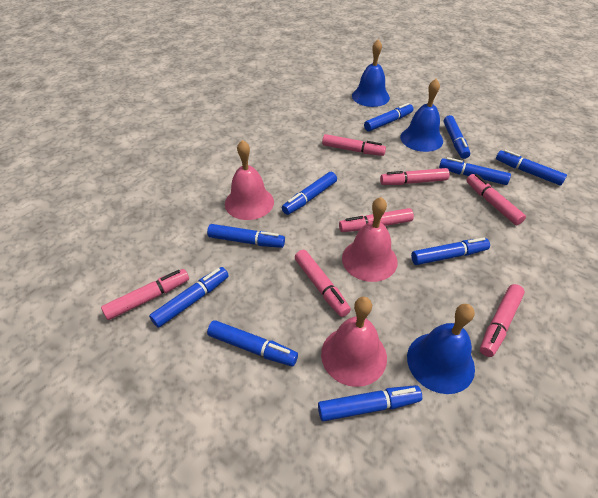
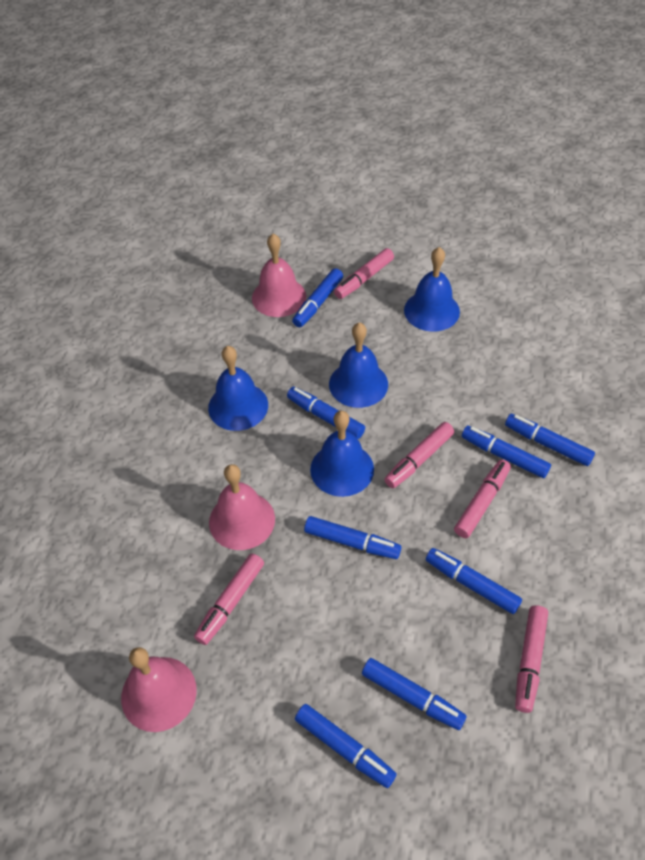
blue bell: 3 -> 4
blue marker: 10 -> 8
pink marker: 7 -> 5

